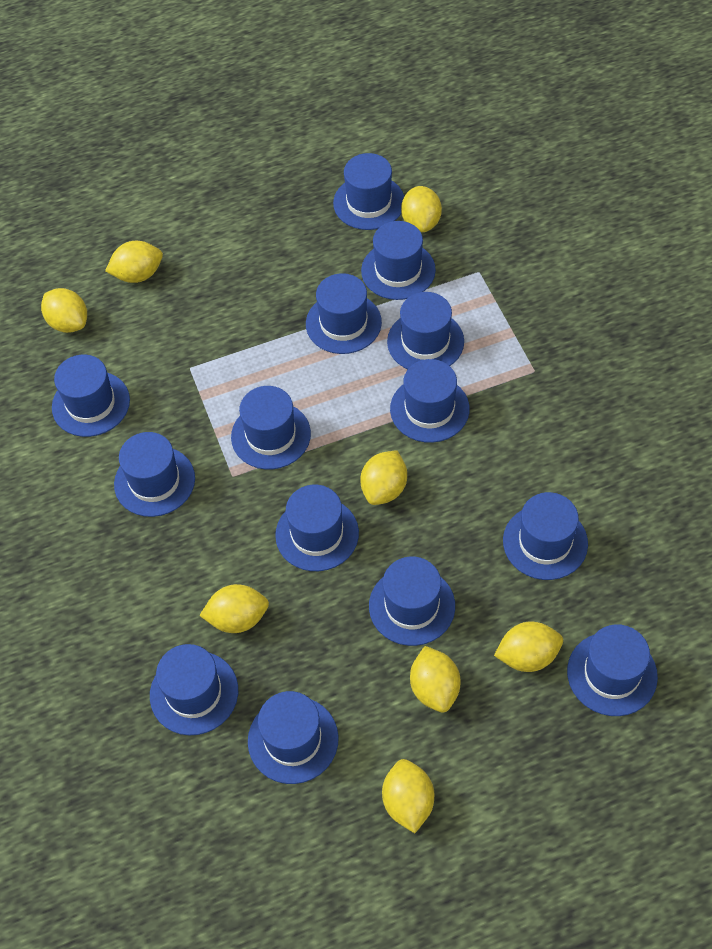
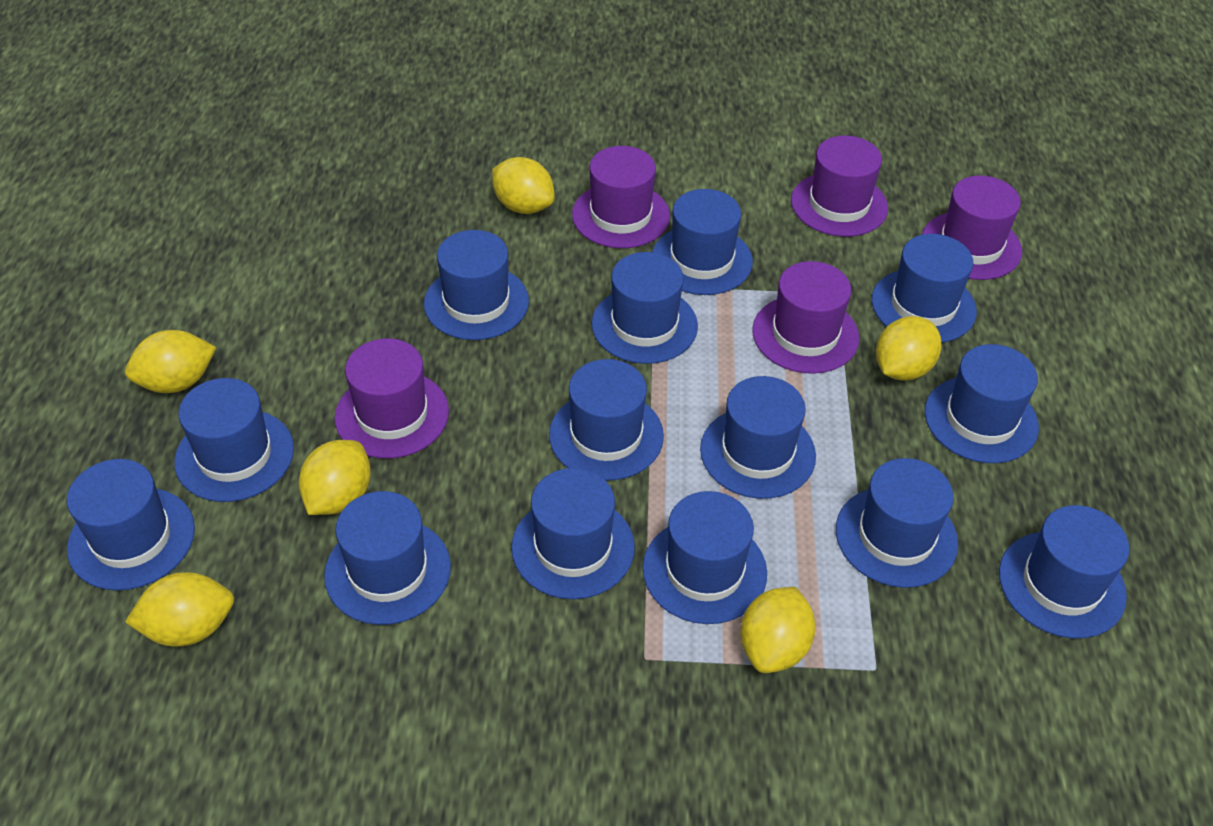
purple hat: 0 -> 5
yellow lemon: 8 -> 6

